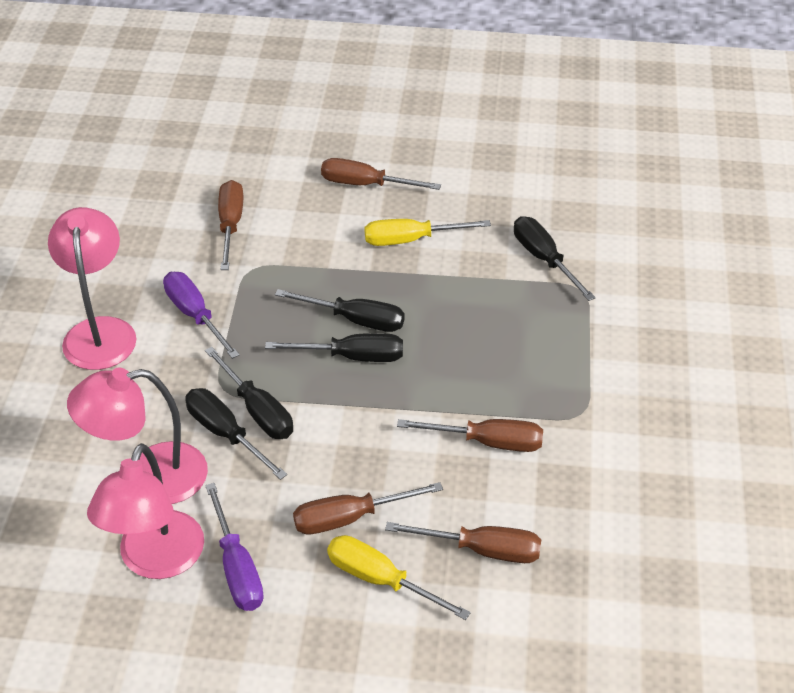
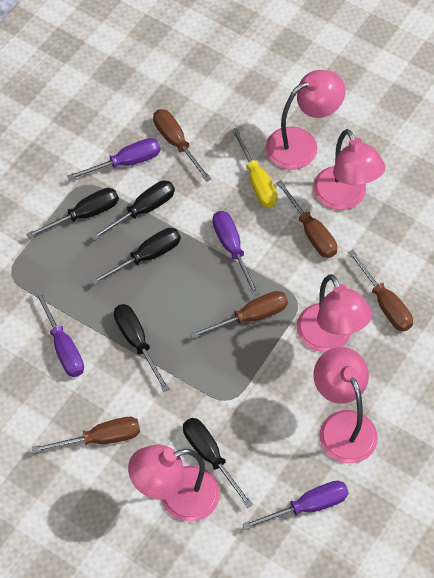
pink lamp: 3 -> 5
purple screwdriver: 2 -> 4
yellow screwdriver: 2 -> 1

